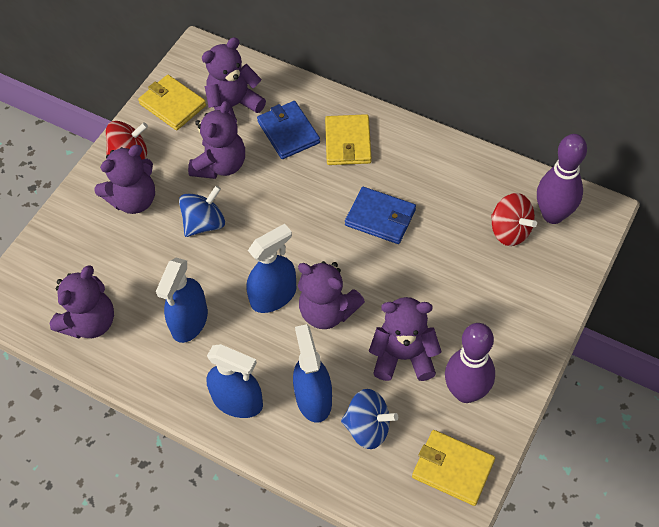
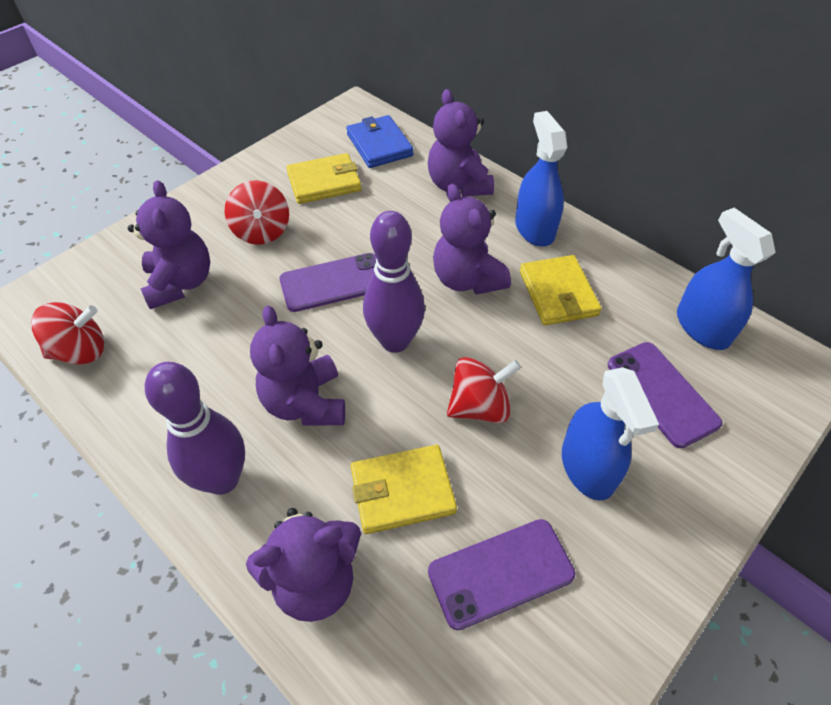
blue spinning top: 2 -> 0
blue spray bottle: 4 -> 3
blue wallet: 2 -> 1
purple phone: 0 -> 3
purple teddy bear: 6 -> 5
red spinning top: 2 -> 3

